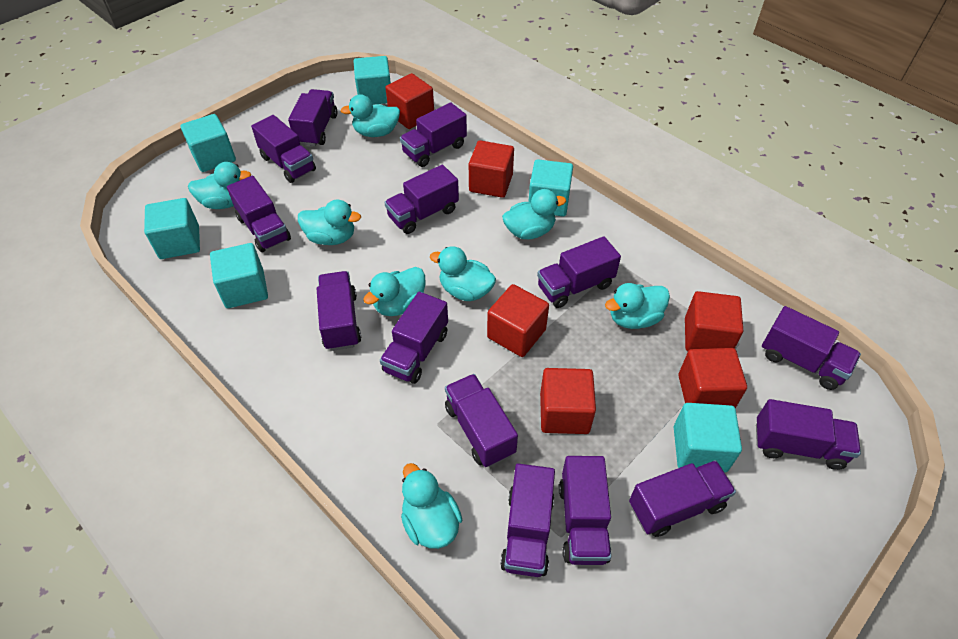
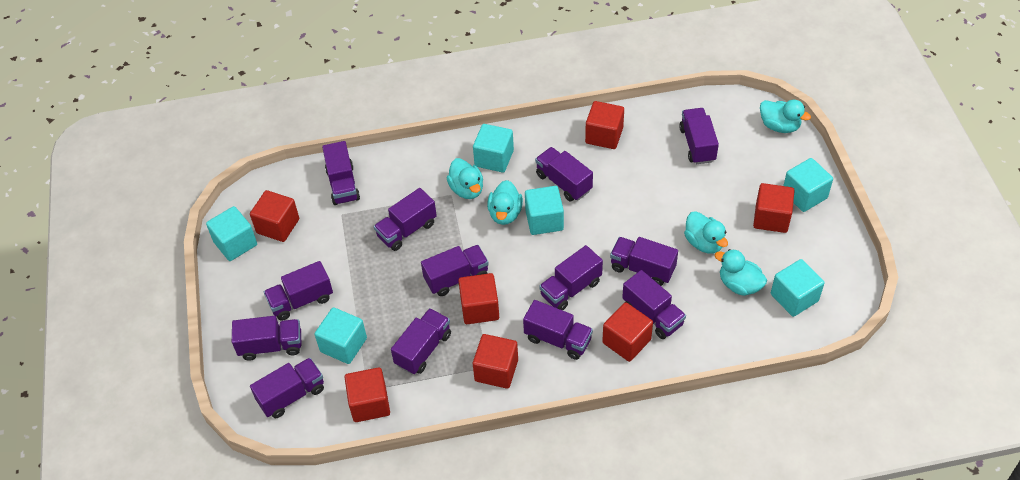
purple truck: 14 -> 13
red cube: 6 -> 7
turquoise duck: 8 -> 5

